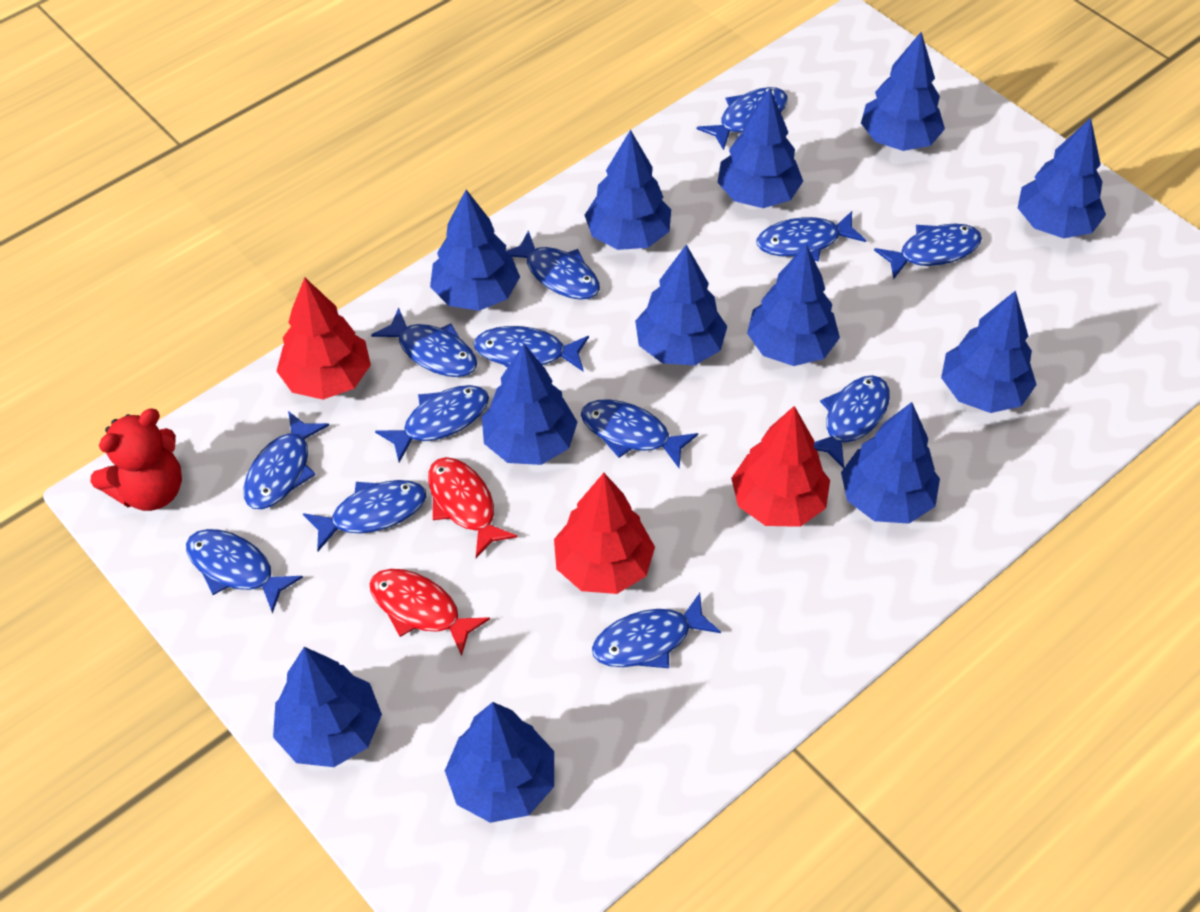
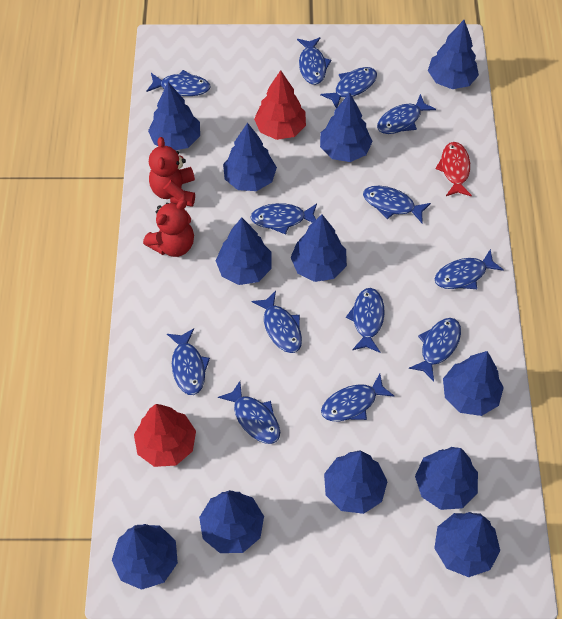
red fish: 2 -> 1
red teddy bear: 1 -> 2
red tree: 3 -> 2

